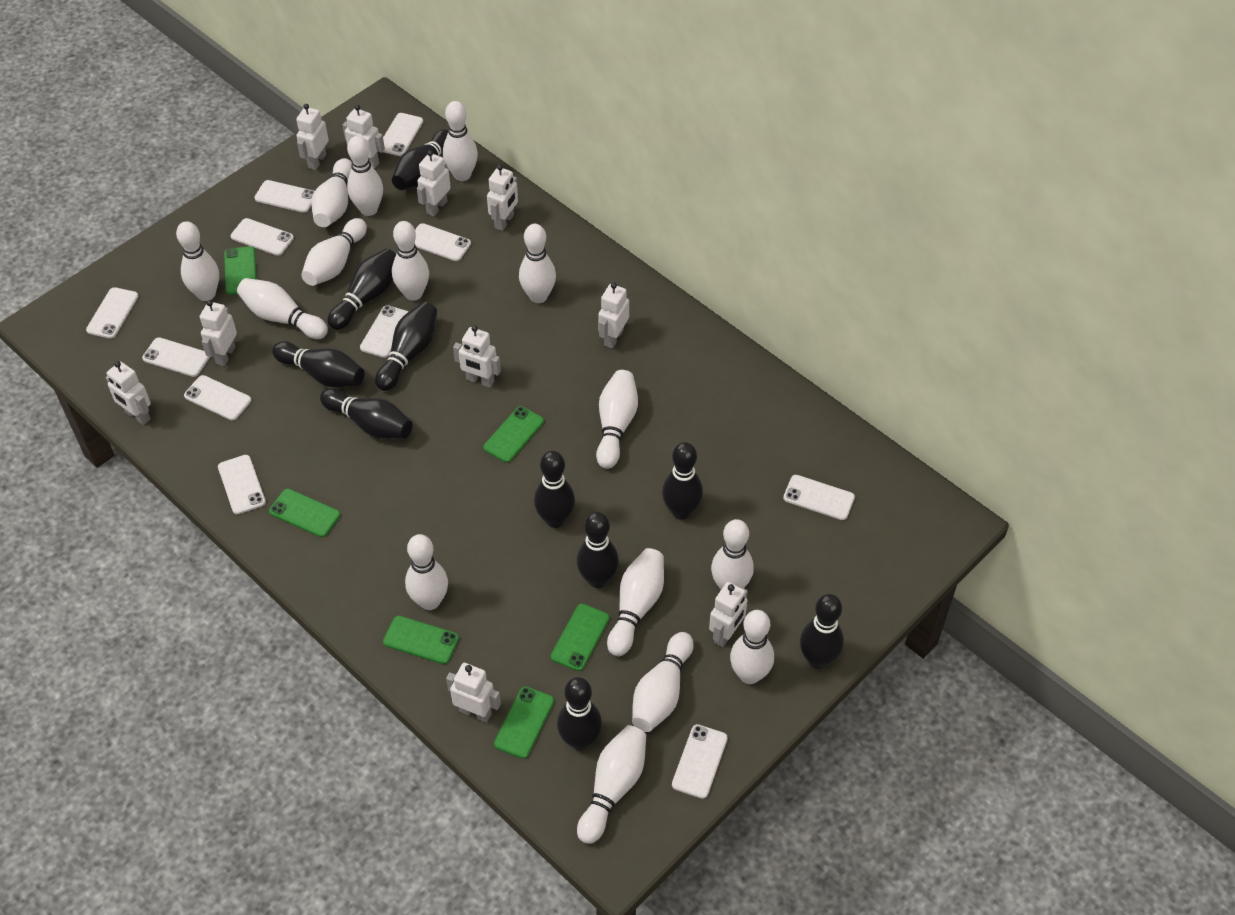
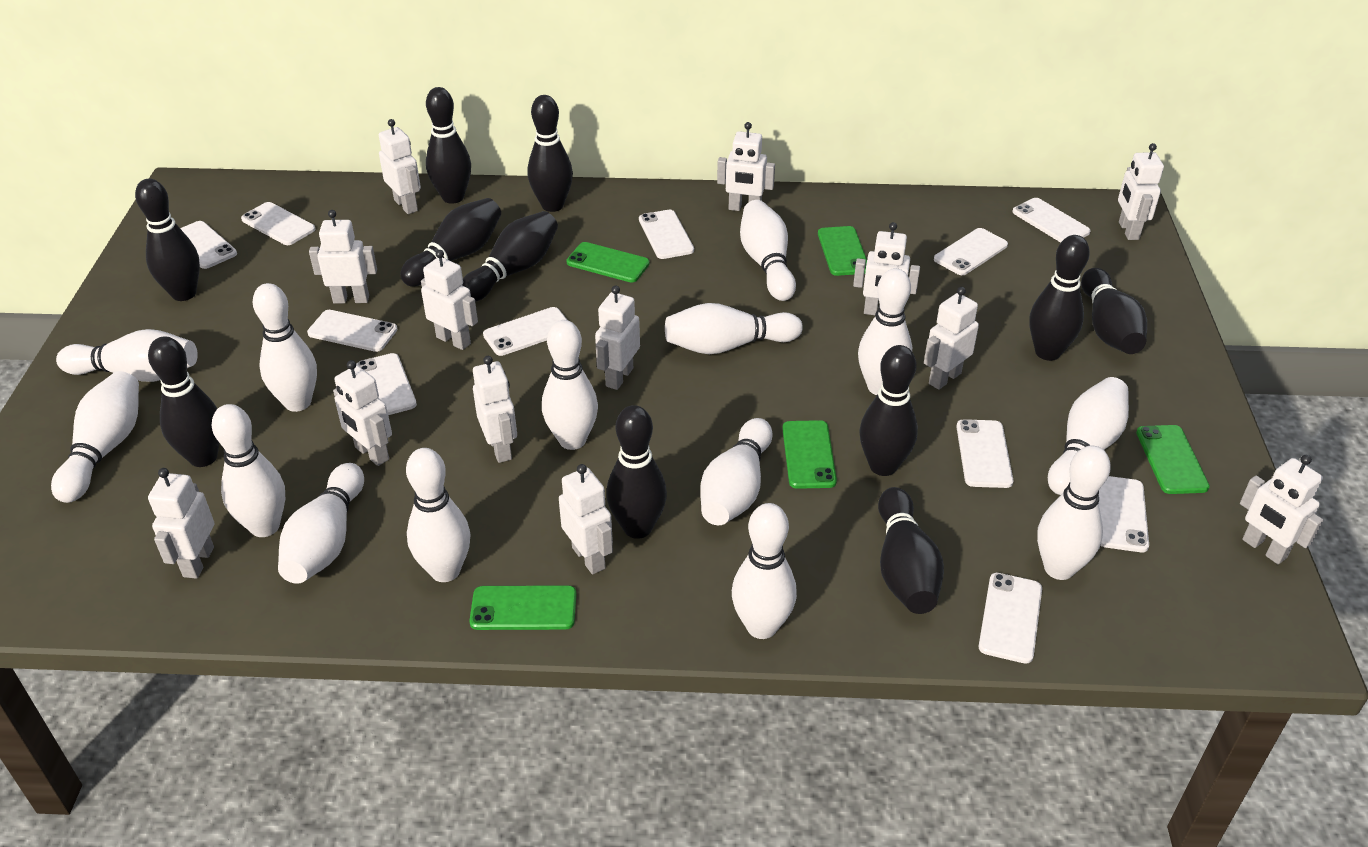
black bowling pin: 10 -> 11
green phone: 6 -> 5
white bowling pin: 15 -> 14
white robot: 10 -> 13

